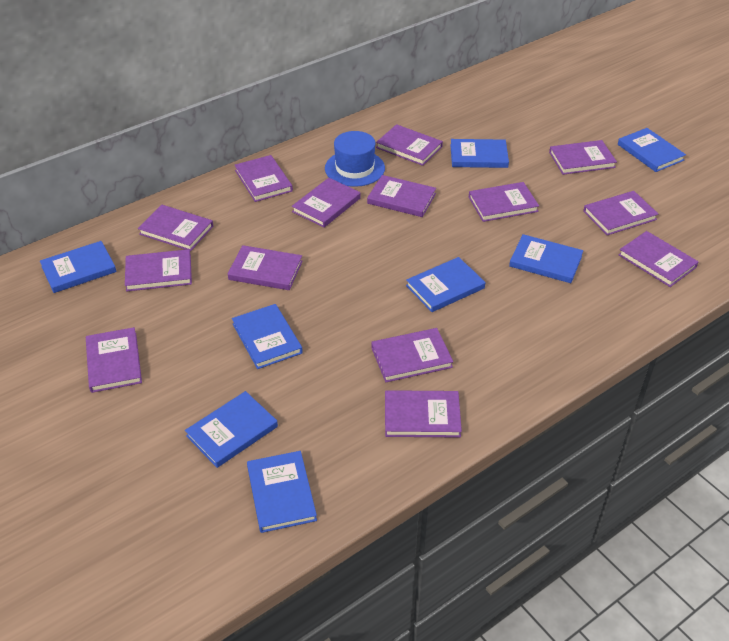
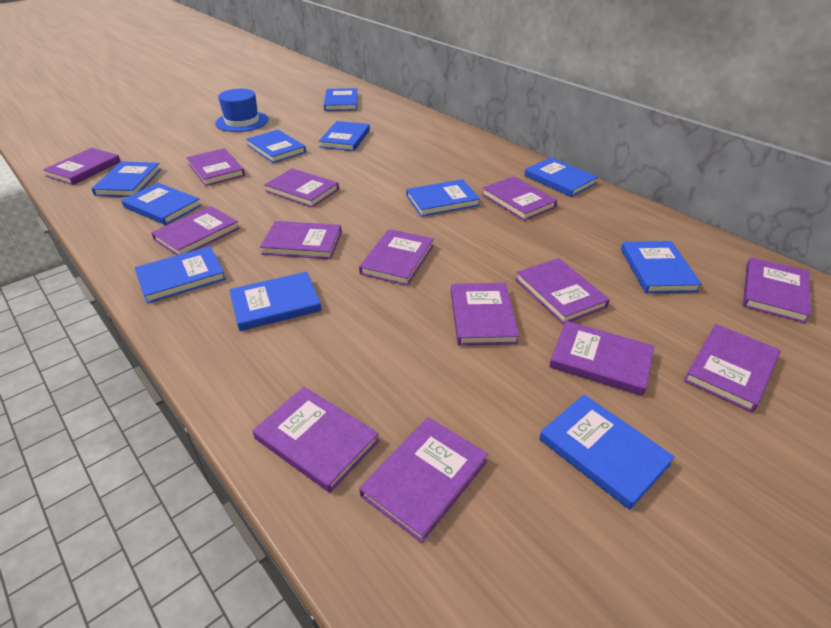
blue book: 8 -> 11

